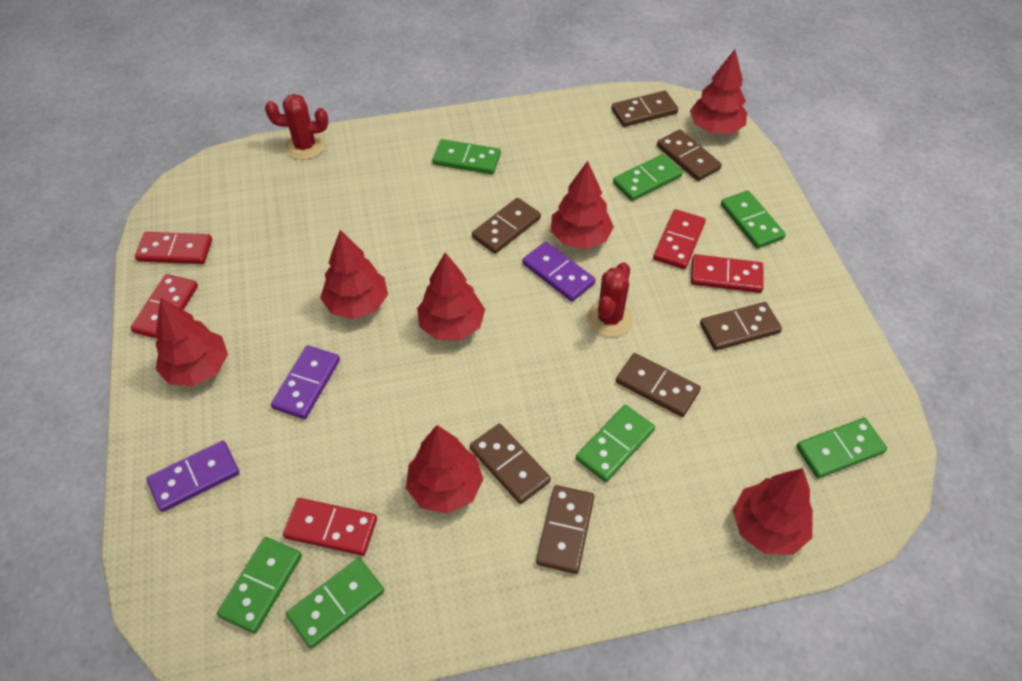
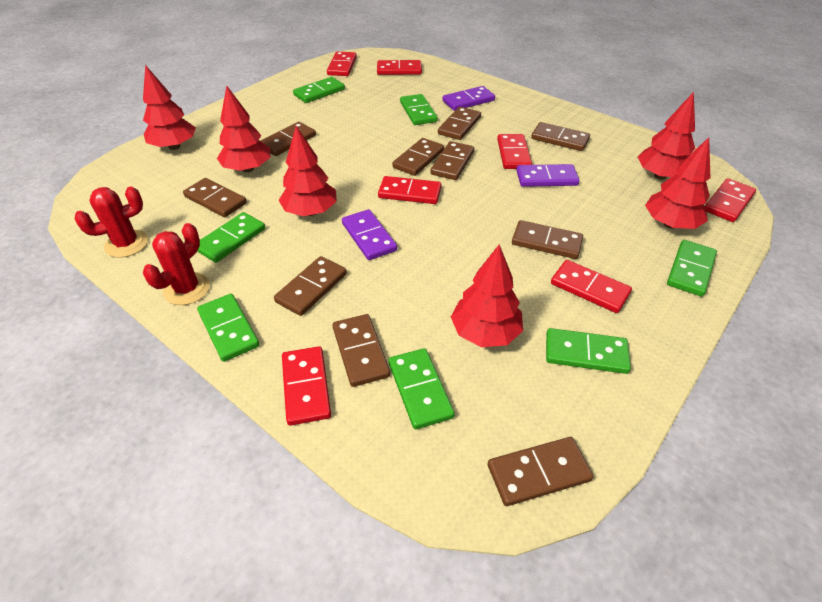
brown domino: 7 -> 10
red domino: 5 -> 7
red tree: 7 -> 6

